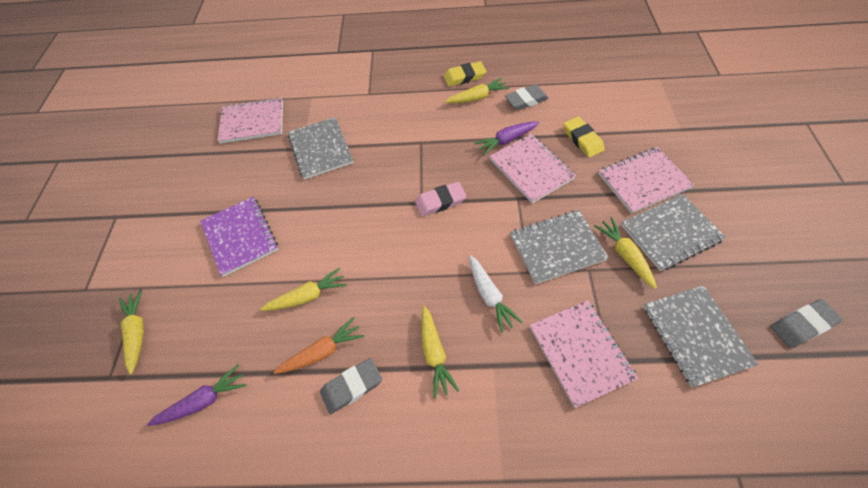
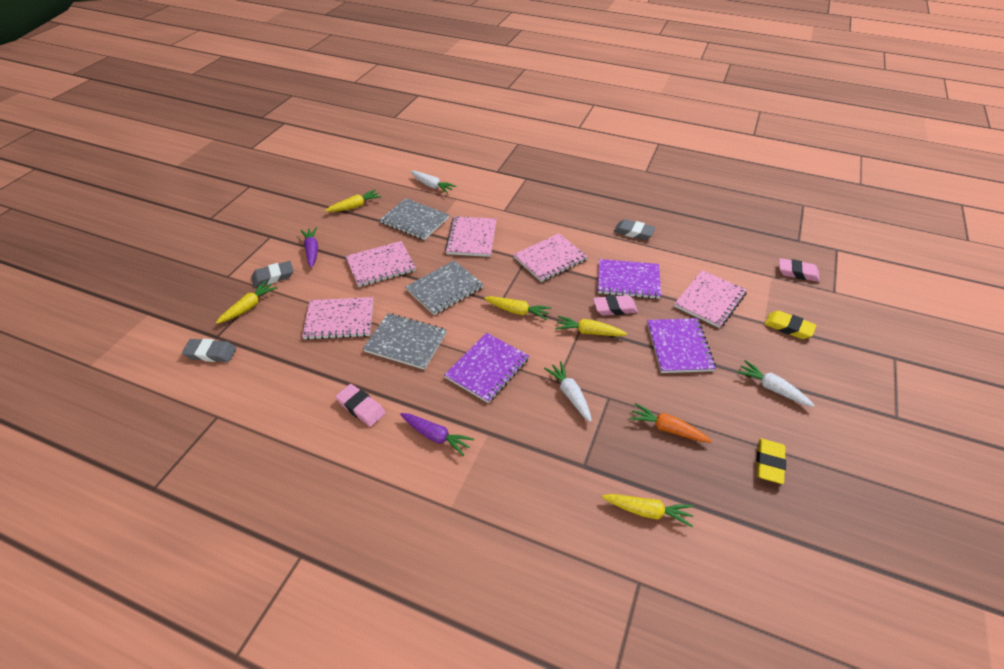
grey notebook: 4 -> 3
pink eraser: 1 -> 3
pink notebook: 4 -> 5
purple notebook: 1 -> 3
white carrot: 1 -> 3

